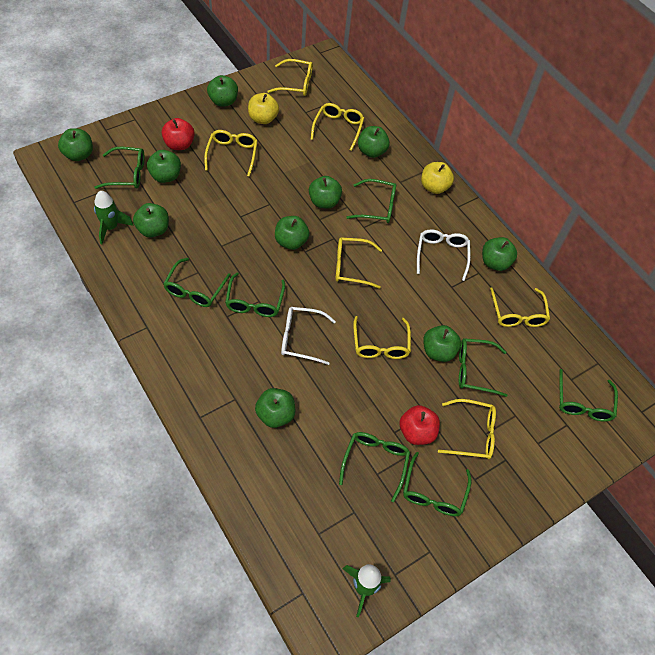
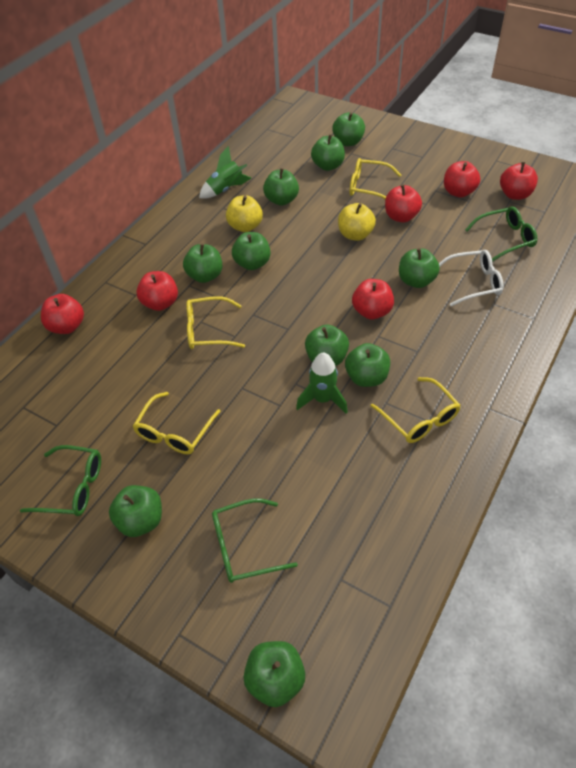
green glasses: 8 -> 3
red apple: 2 -> 6
white glasses: 2 -> 1
yellow glasses: 7 -> 4

